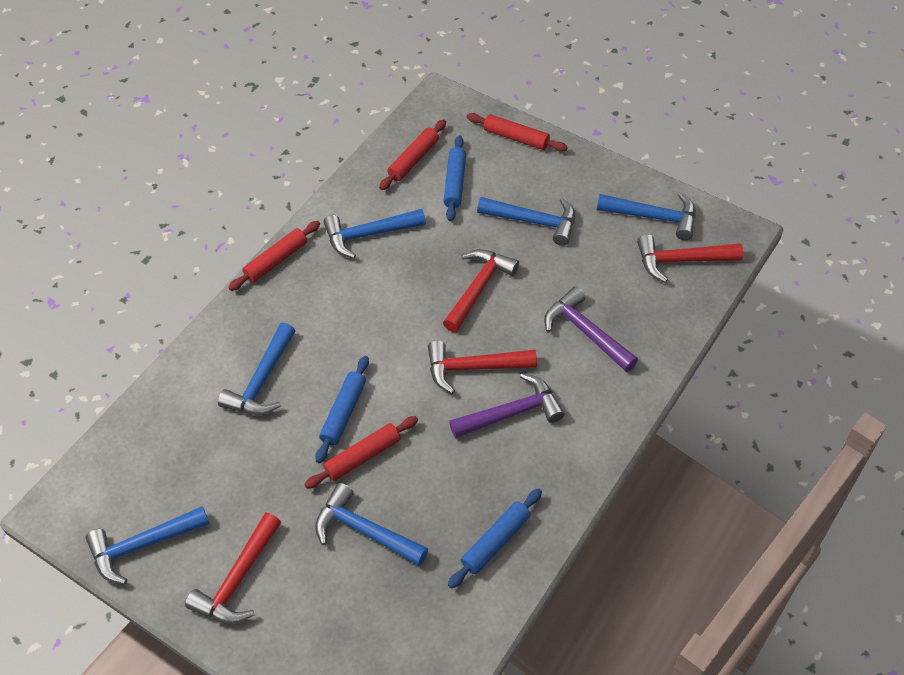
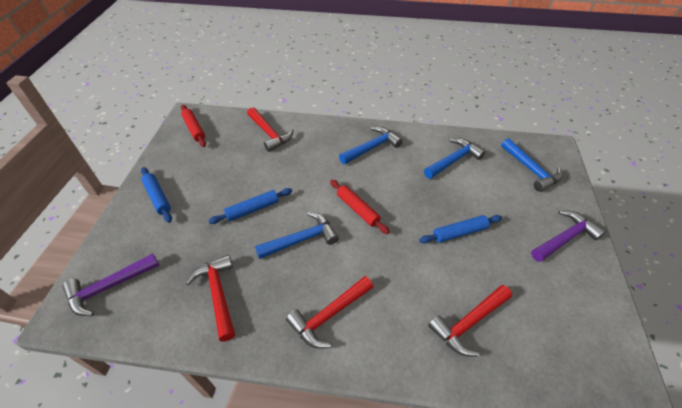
blue hammer: 6 -> 4
red rolling pin: 4 -> 2

